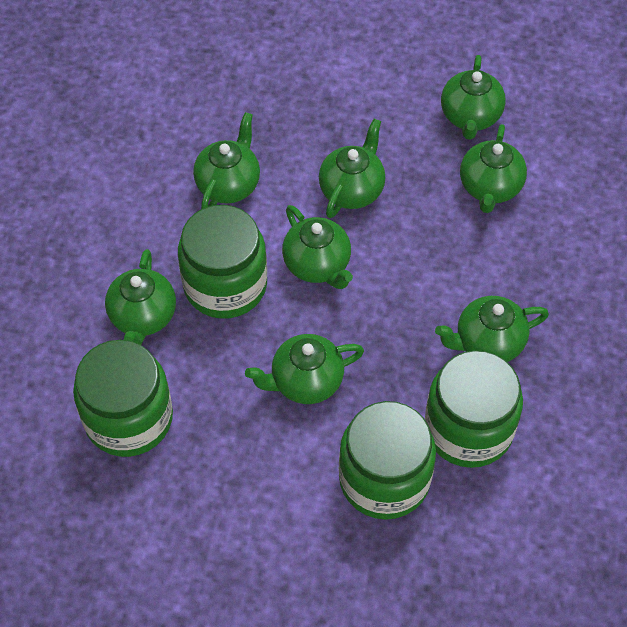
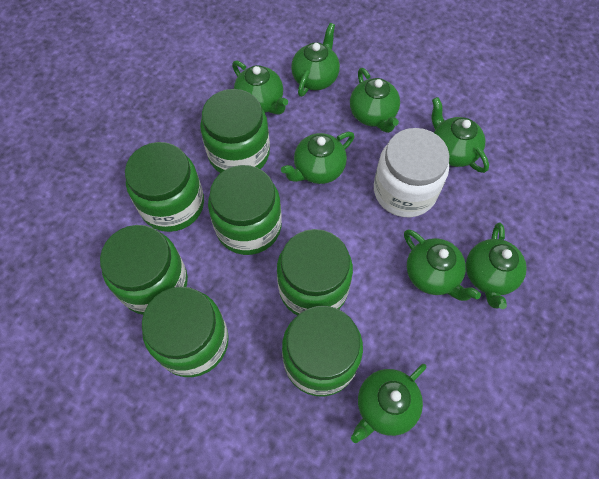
green jar: 4 -> 7
white jar: 0 -> 1

